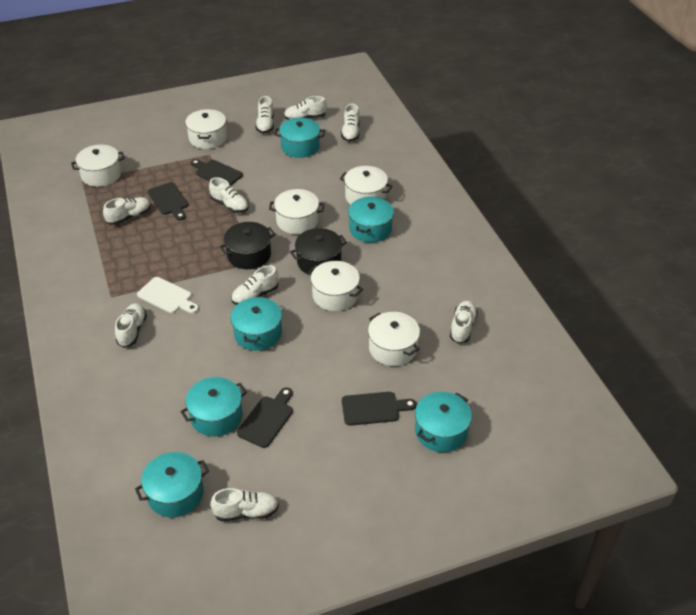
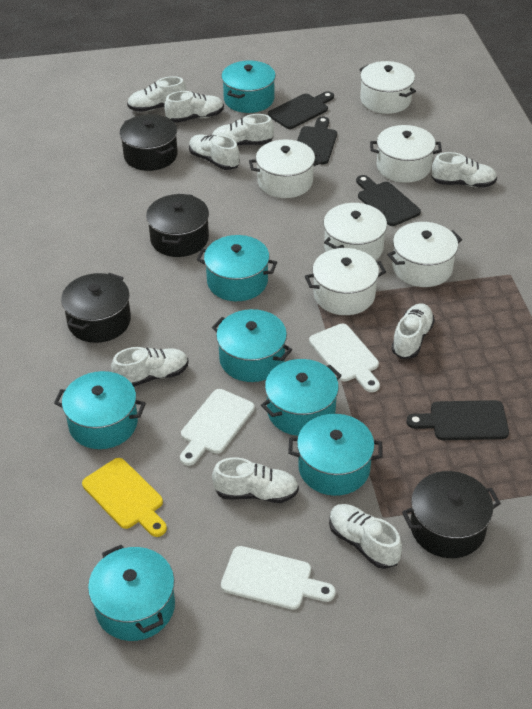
black pot: 2 -> 4
turquoise pot: 6 -> 7
white cutting board: 1 -> 3
yellow cutting board: 0 -> 1

